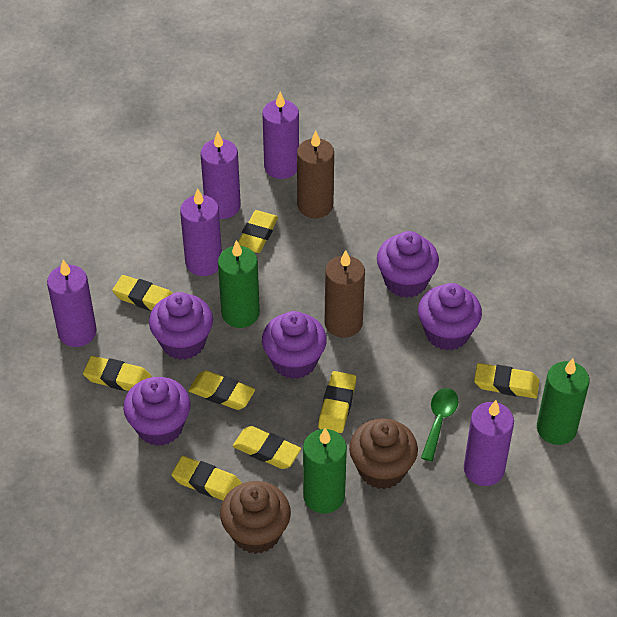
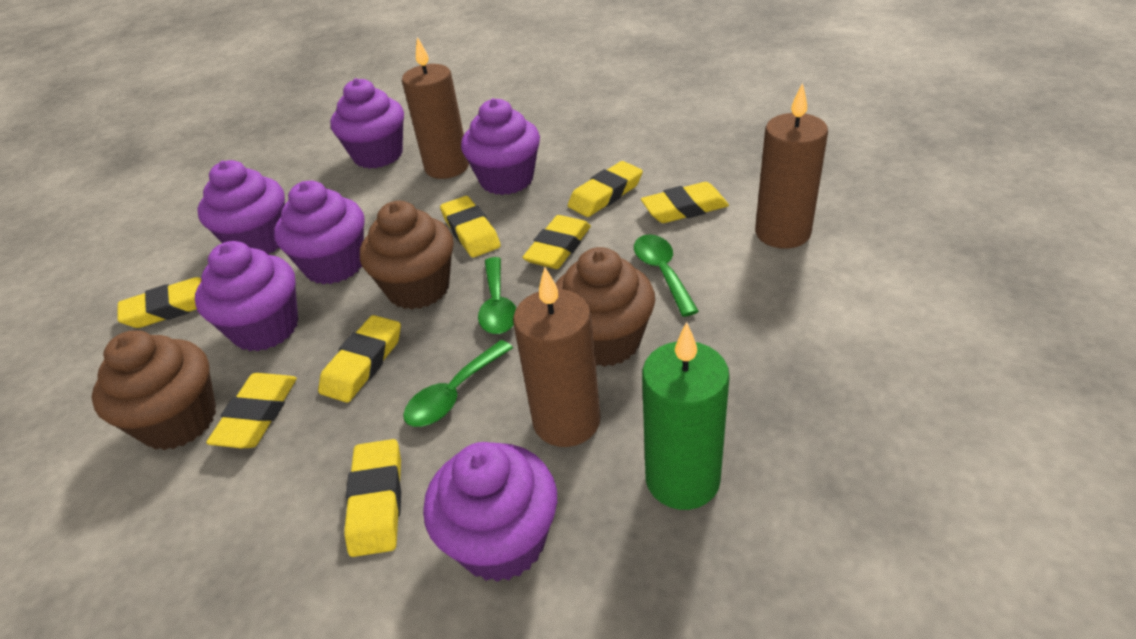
brown candle: 2 -> 3
brown cupcake: 2 -> 3
green candle: 3 -> 1
green spoon: 1 -> 3
purple candle: 5 -> 0
purple cupcake: 5 -> 6

